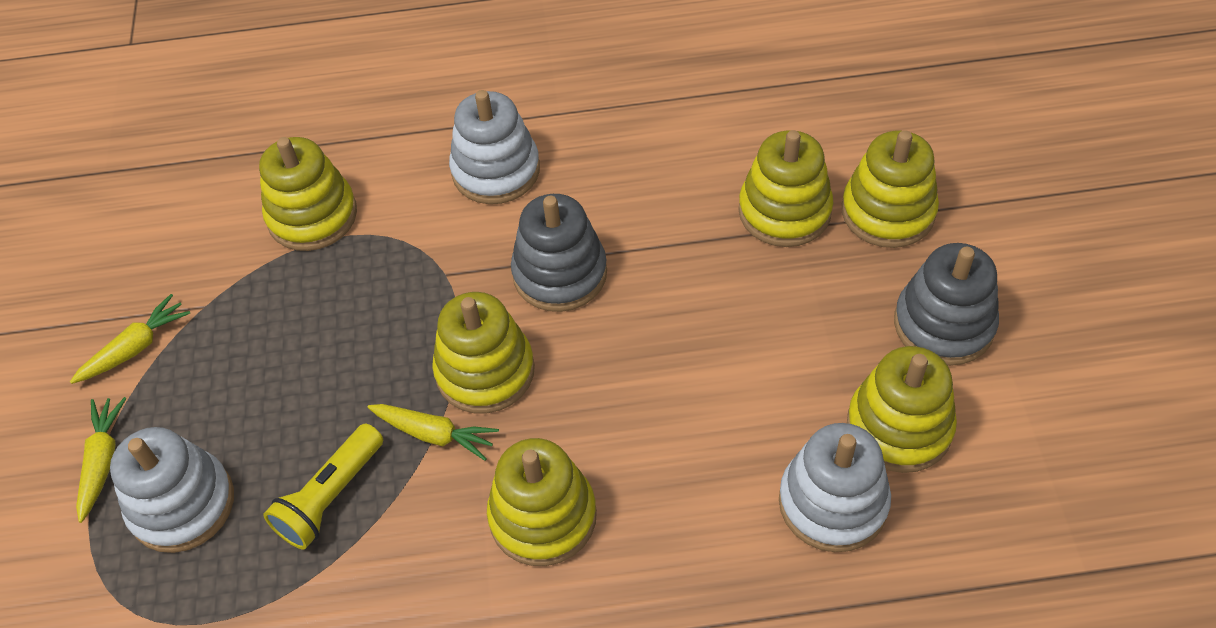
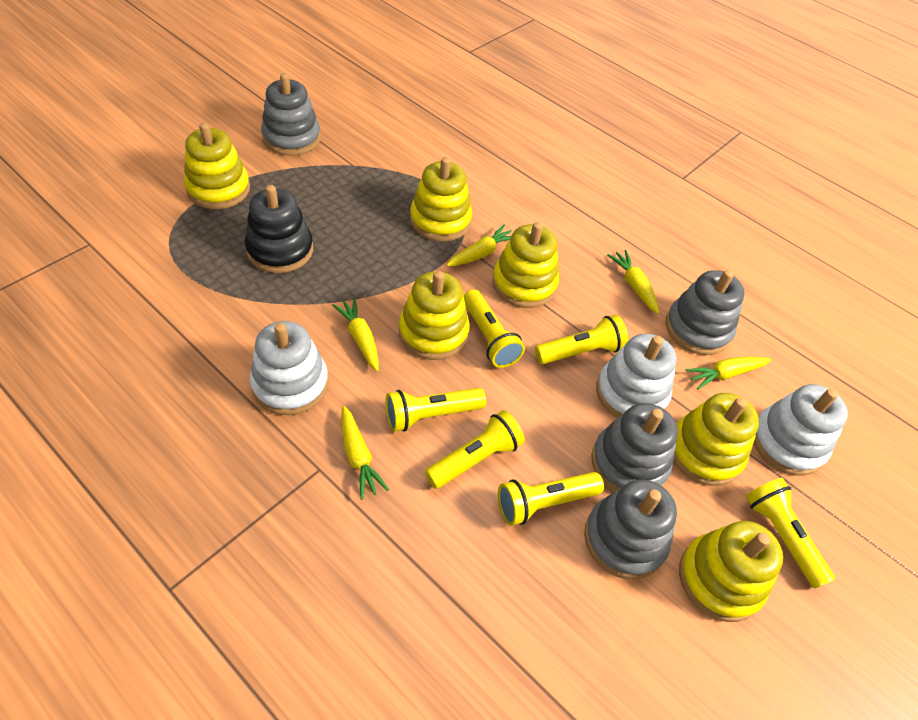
black stacking toy: 0 -> 1
grey stacking toy: 2 -> 4
yellow carrot: 3 -> 5
yellow flashlight: 1 -> 6

